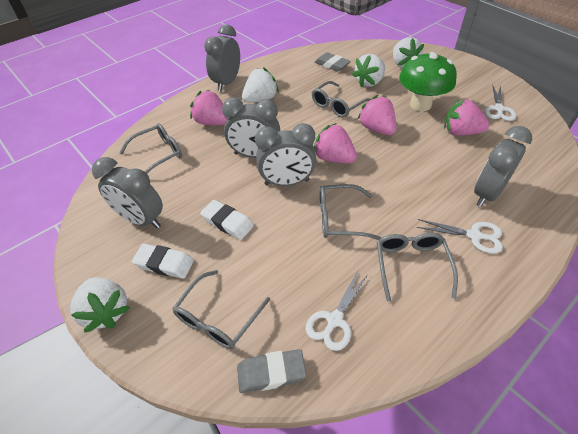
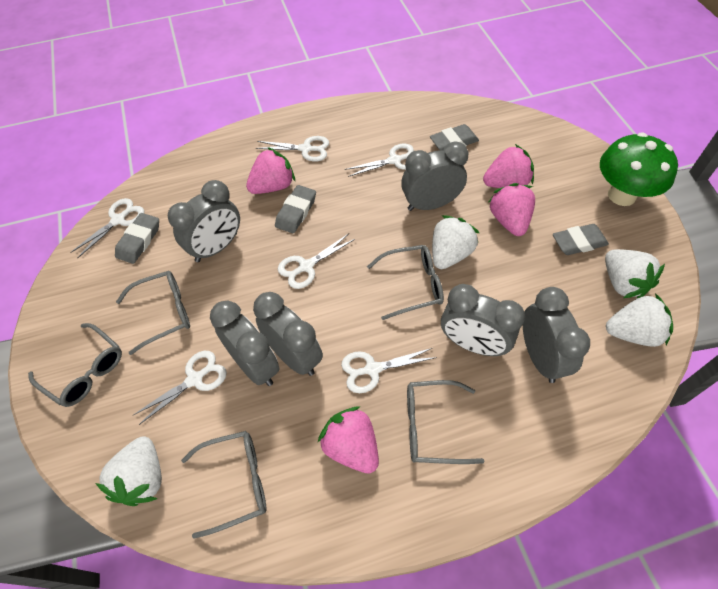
grey clock: 5 -> 6
grey eraser: 2 -> 4
white eraser: 2 -> 0
white scissors: 3 -> 6

